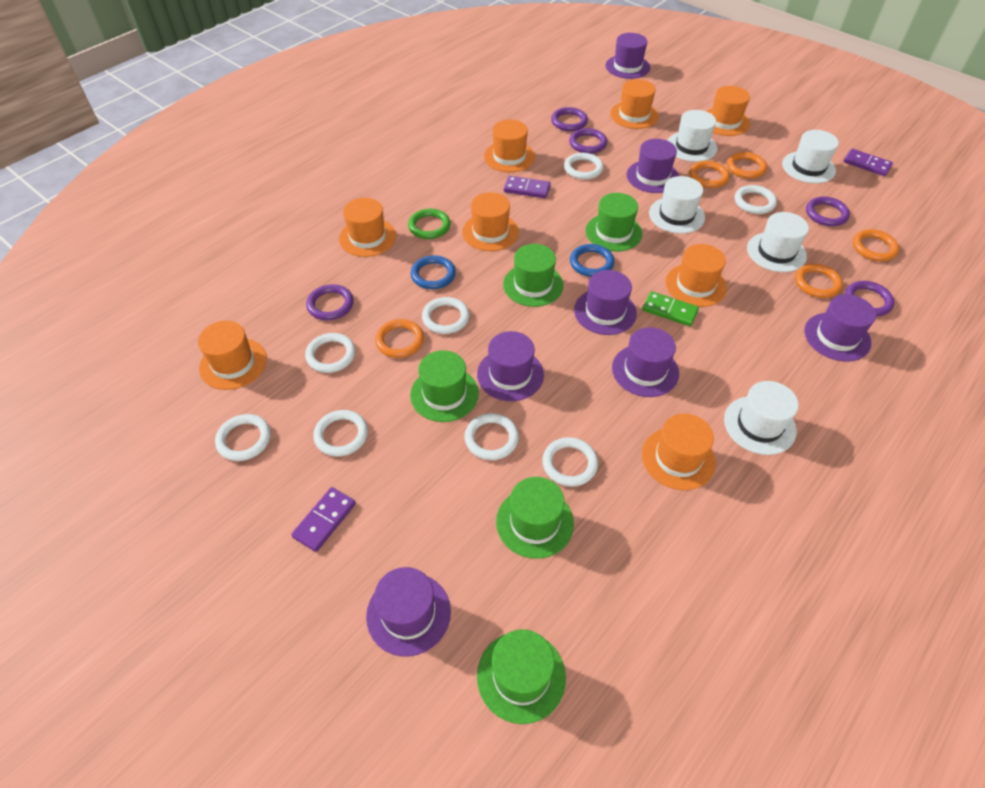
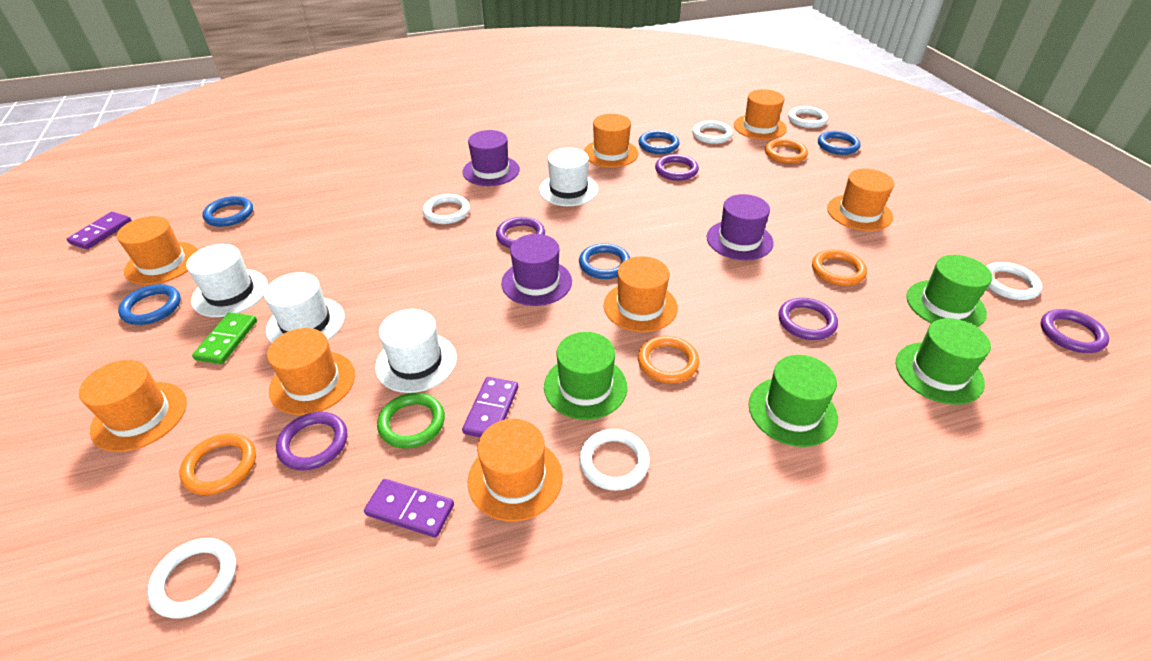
blue ring: 2 -> 5
green hat: 5 -> 4
orange ring: 5 -> 4
purple hat: 7 -> 3
white hat: 5 -> 4
white ring: 8 -> 6

